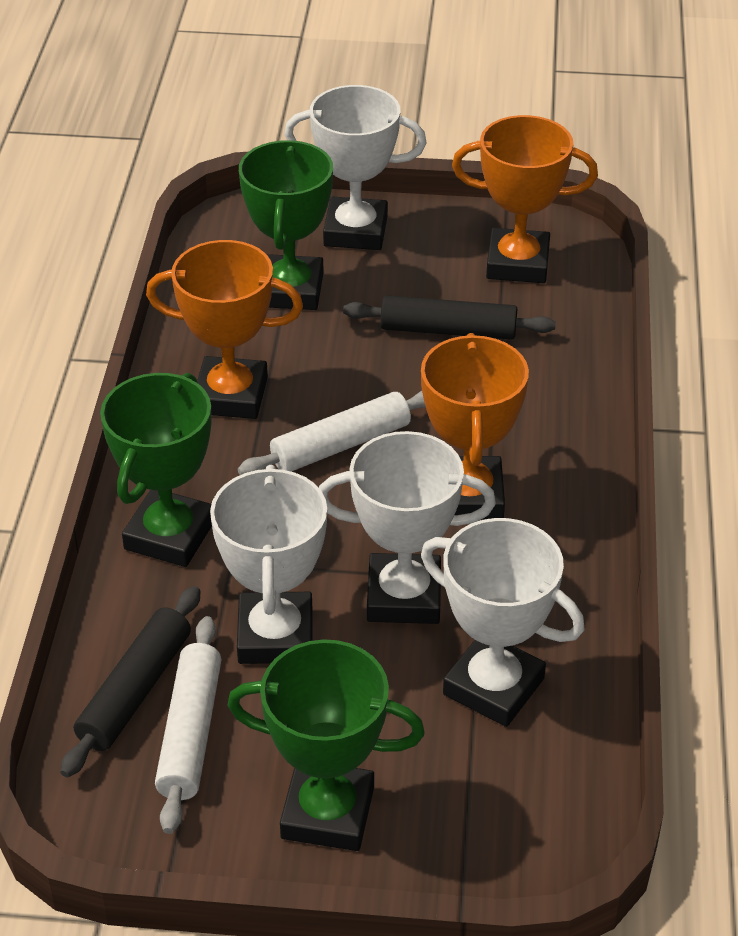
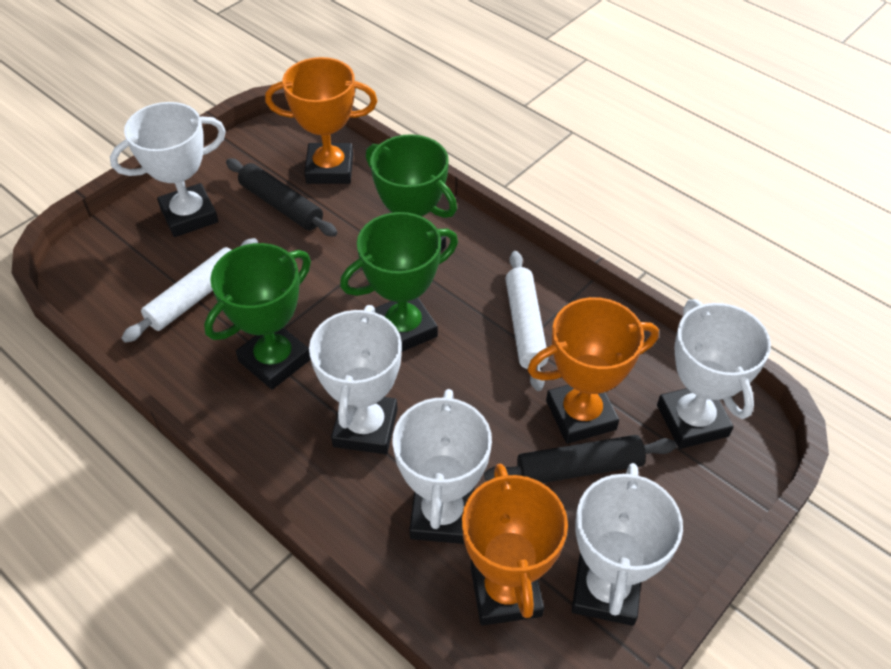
white trophy: 4 -> 5

